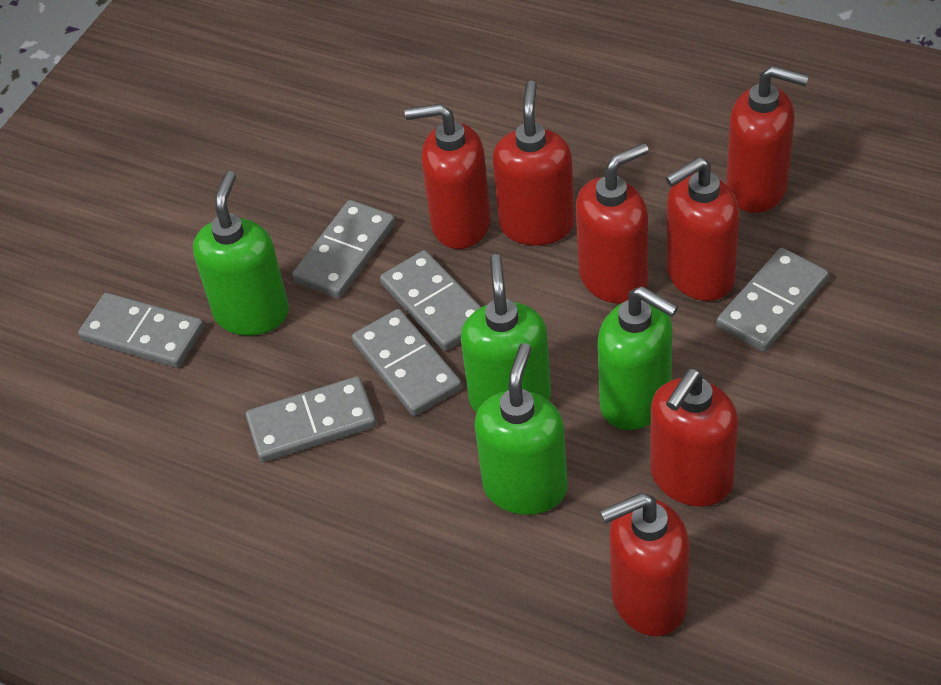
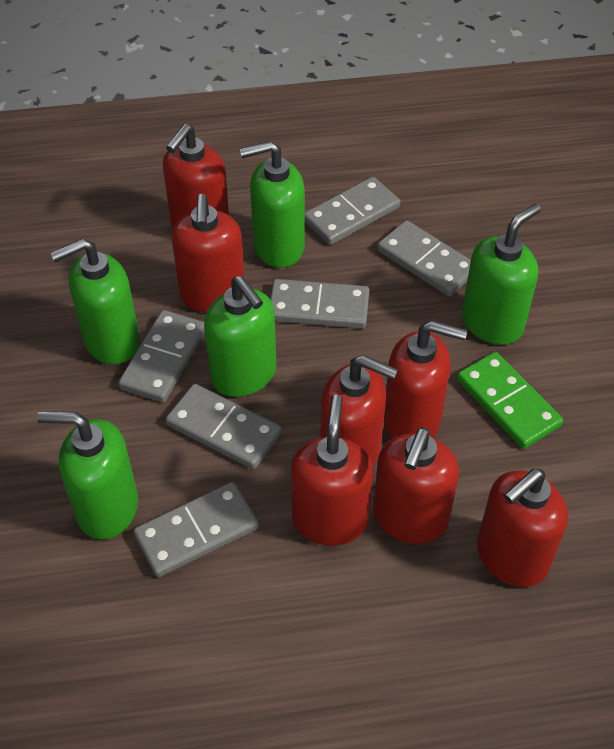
green domino: 0 -> 1
green soap dispenser: 4 -> 5

